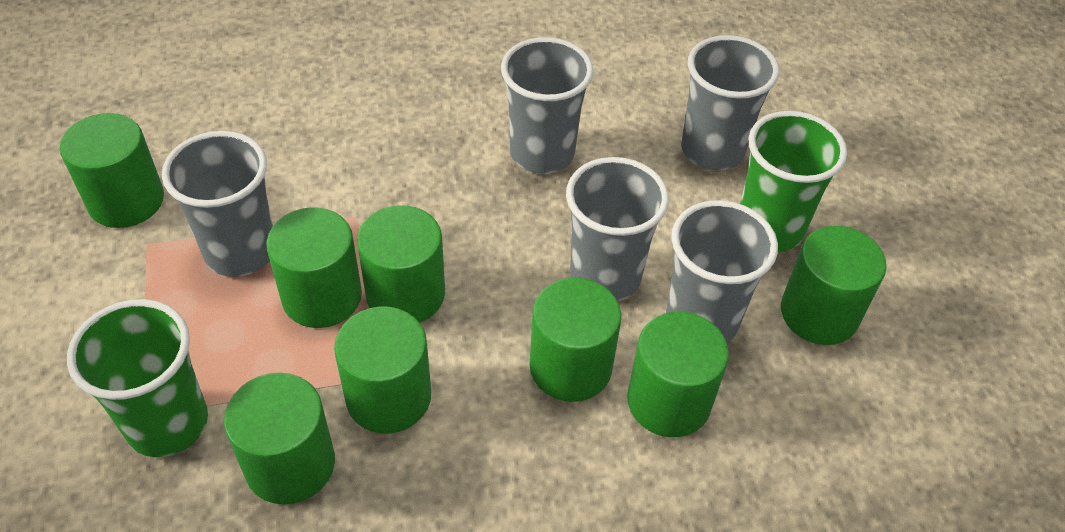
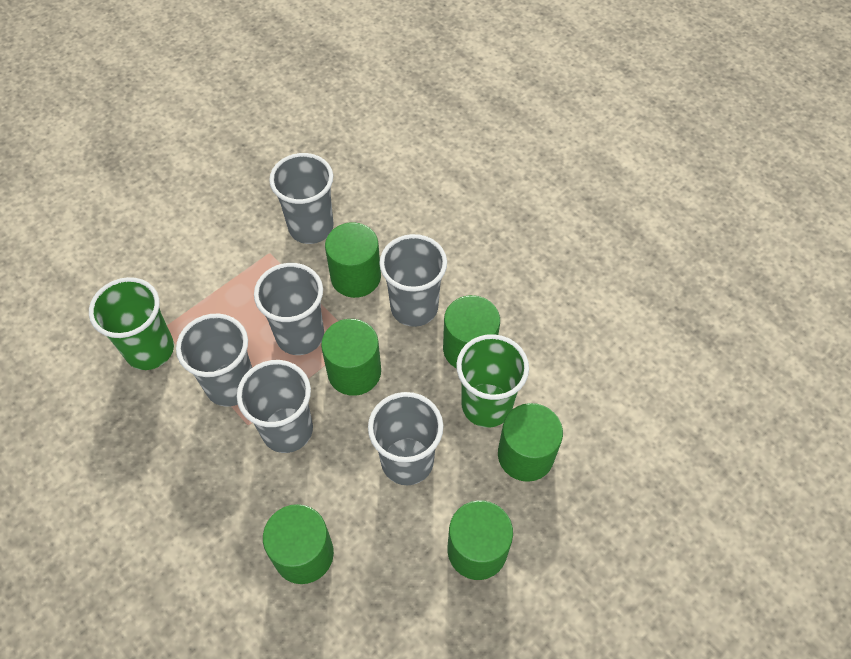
green cylinder: 8 -> 6
grey cup: 5 -> 6

